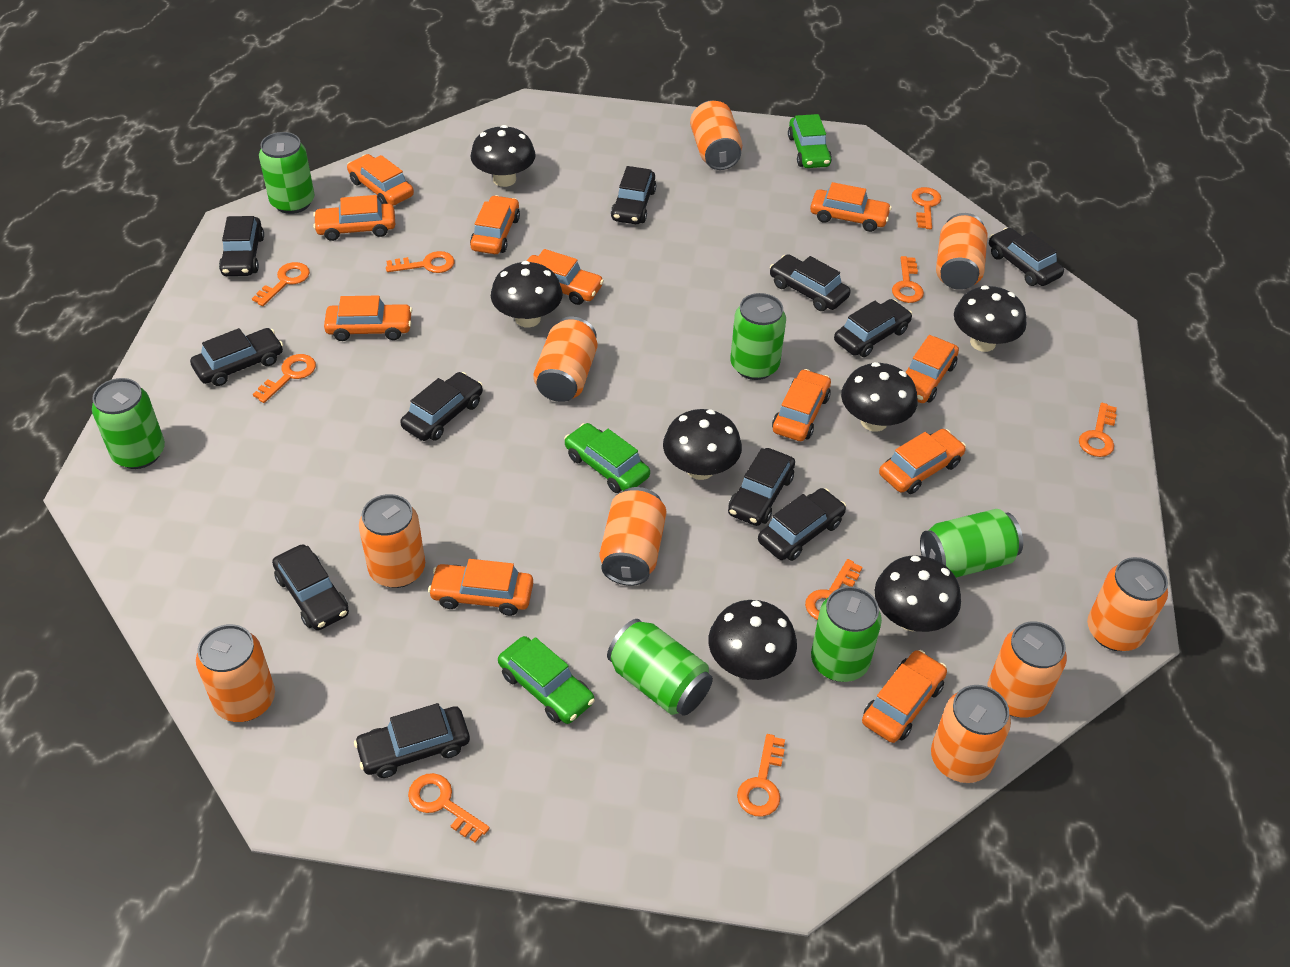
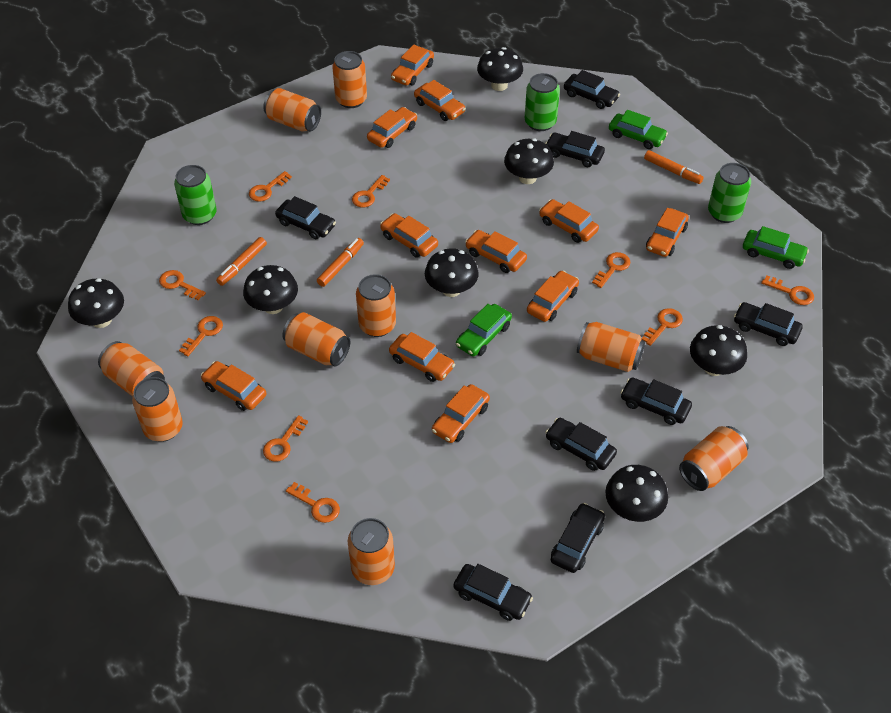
black car: 11 -> 8
green can: 6 -> 3
orange marker: 0 -> 3

